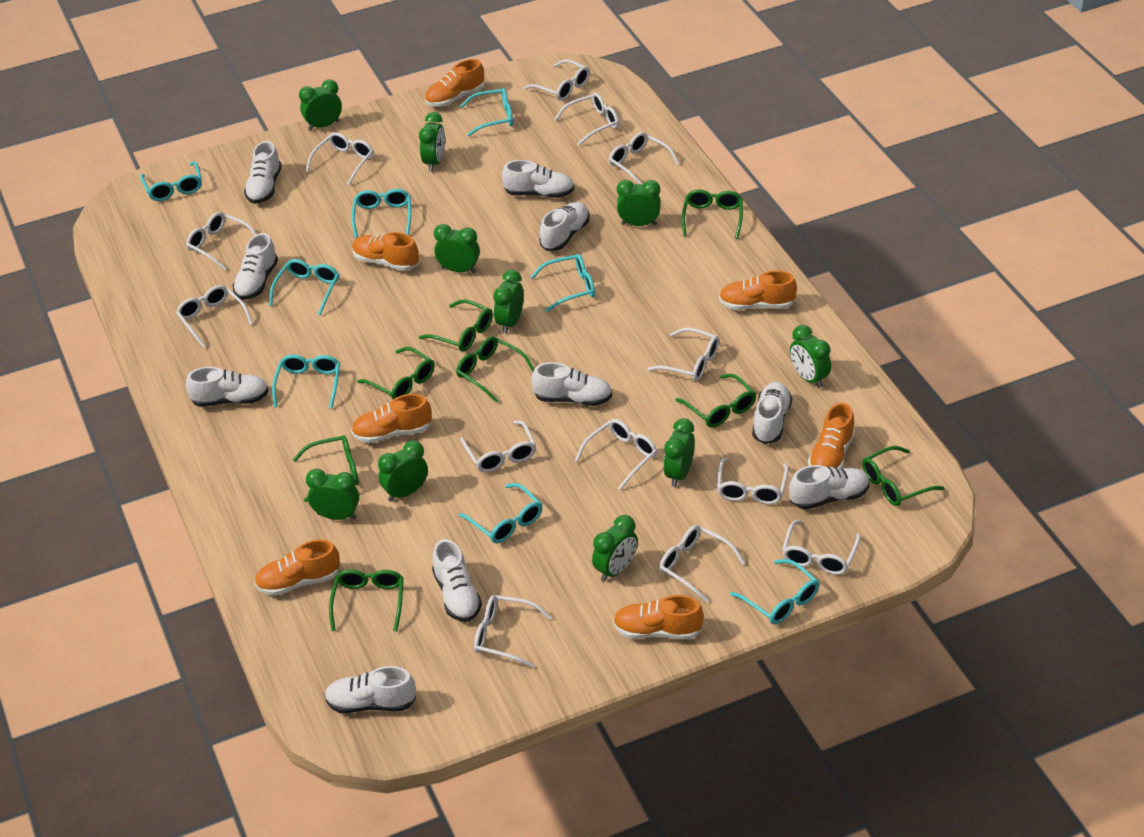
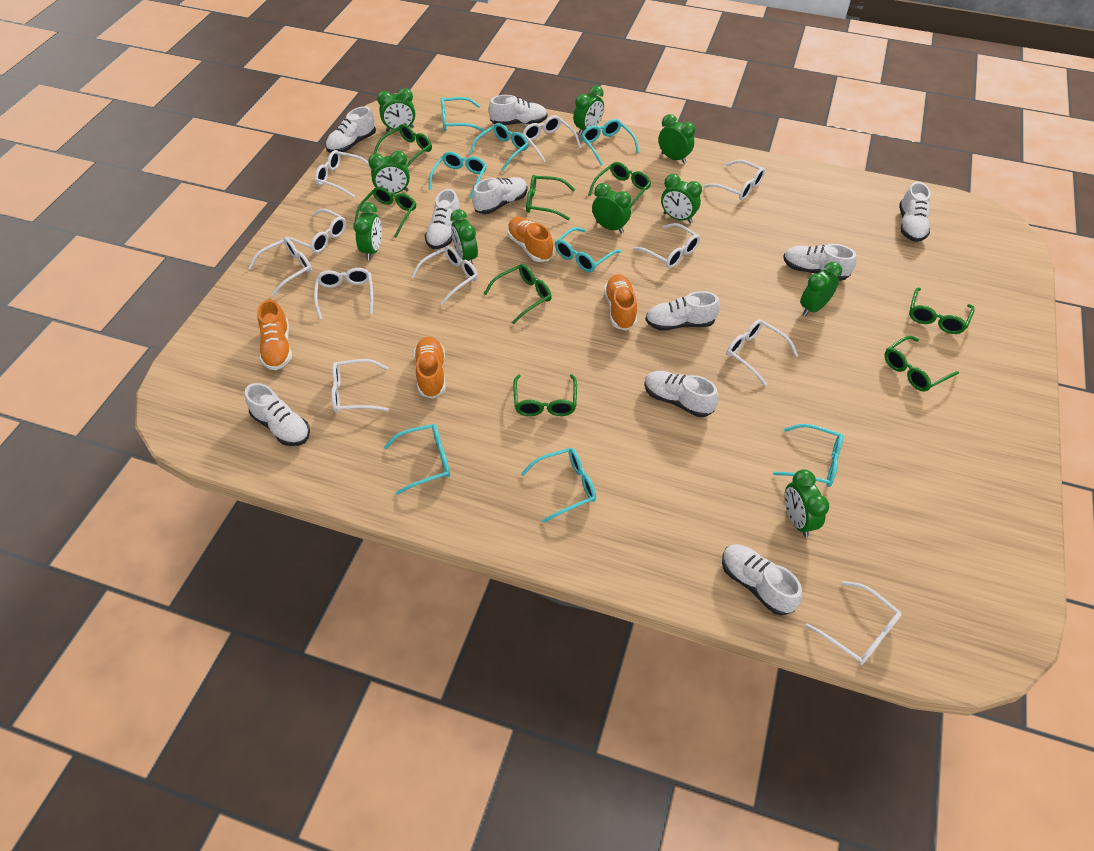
orange shoe: 7 -> 4
white glasses: 13 -> 11

